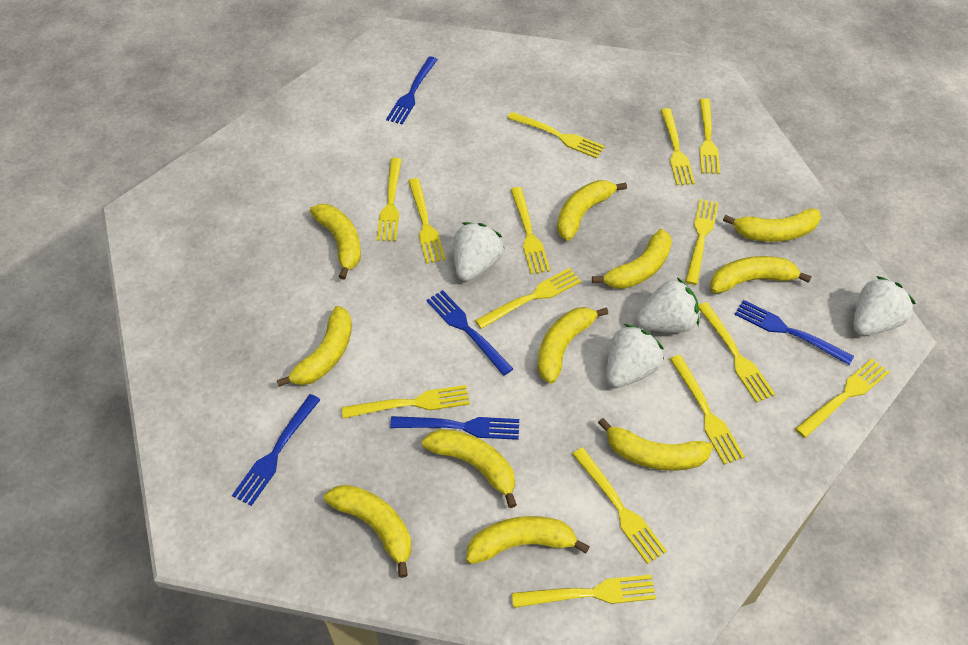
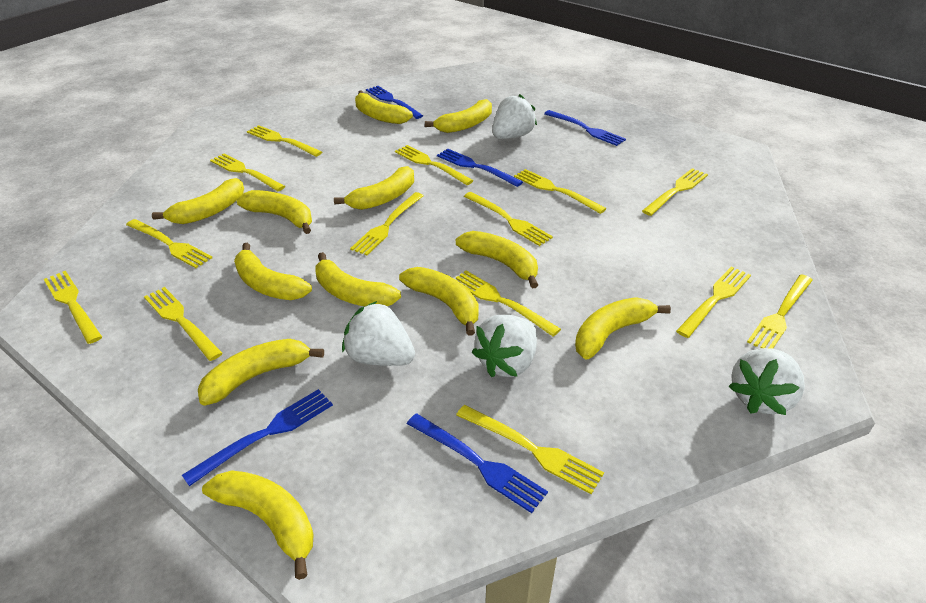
yellow banana: 11 -> 12

